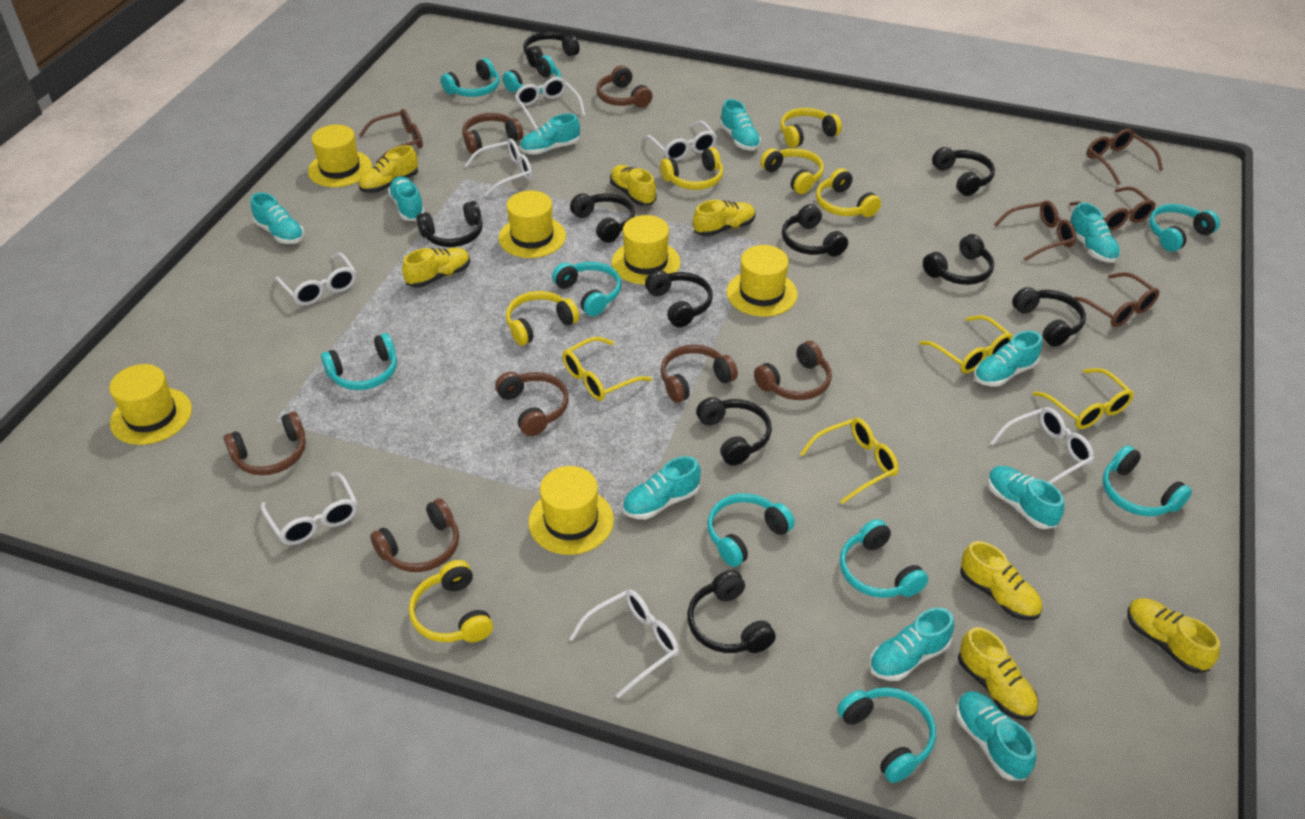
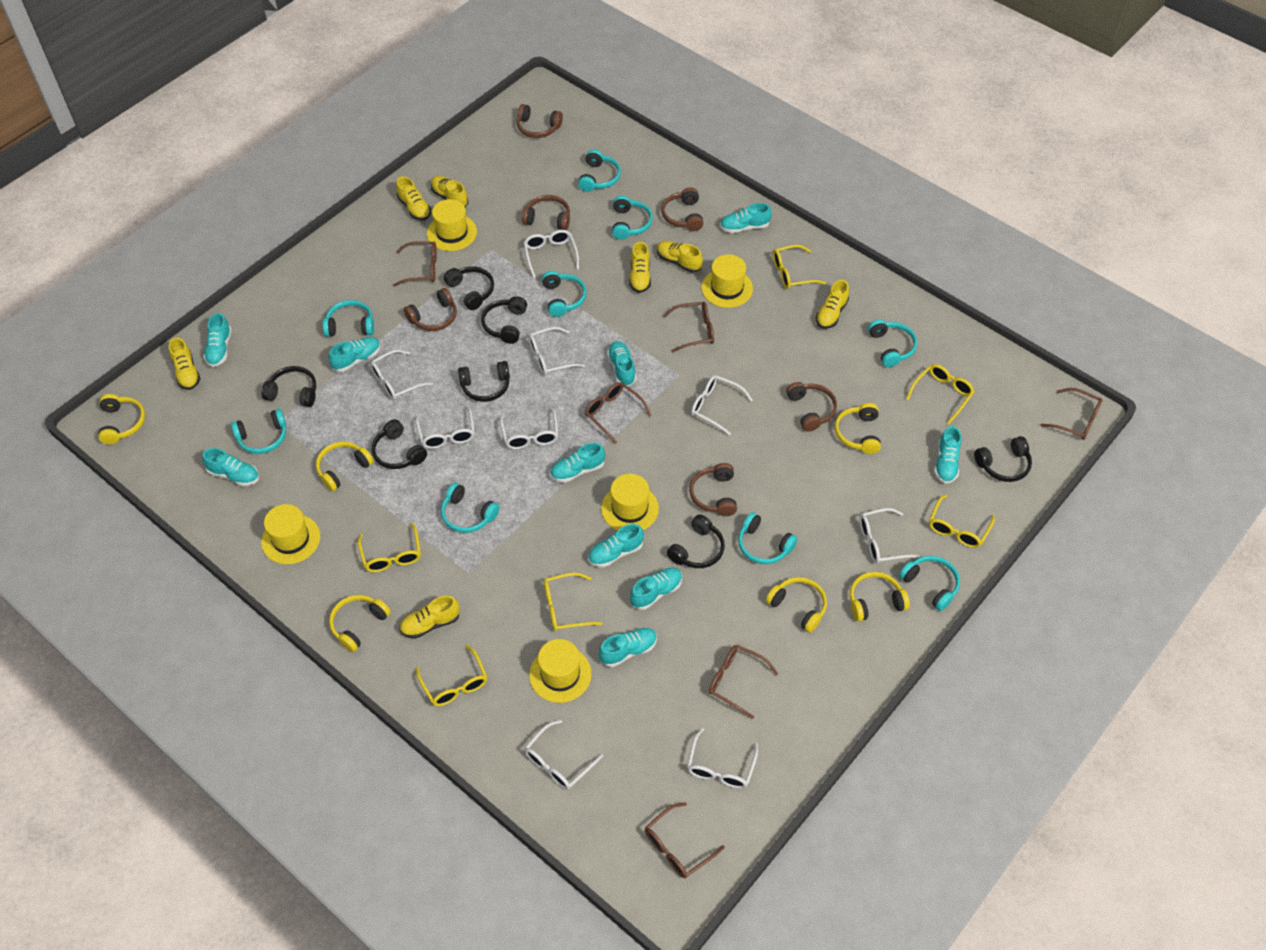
black headphones: 10 -> 7
brown glasses: 5 -> 6
brown headphones: 7 -> 6
white glasses: 7 -> 9
yellow glasses: 4 -> 6
yellow hat: 6 -> 5

